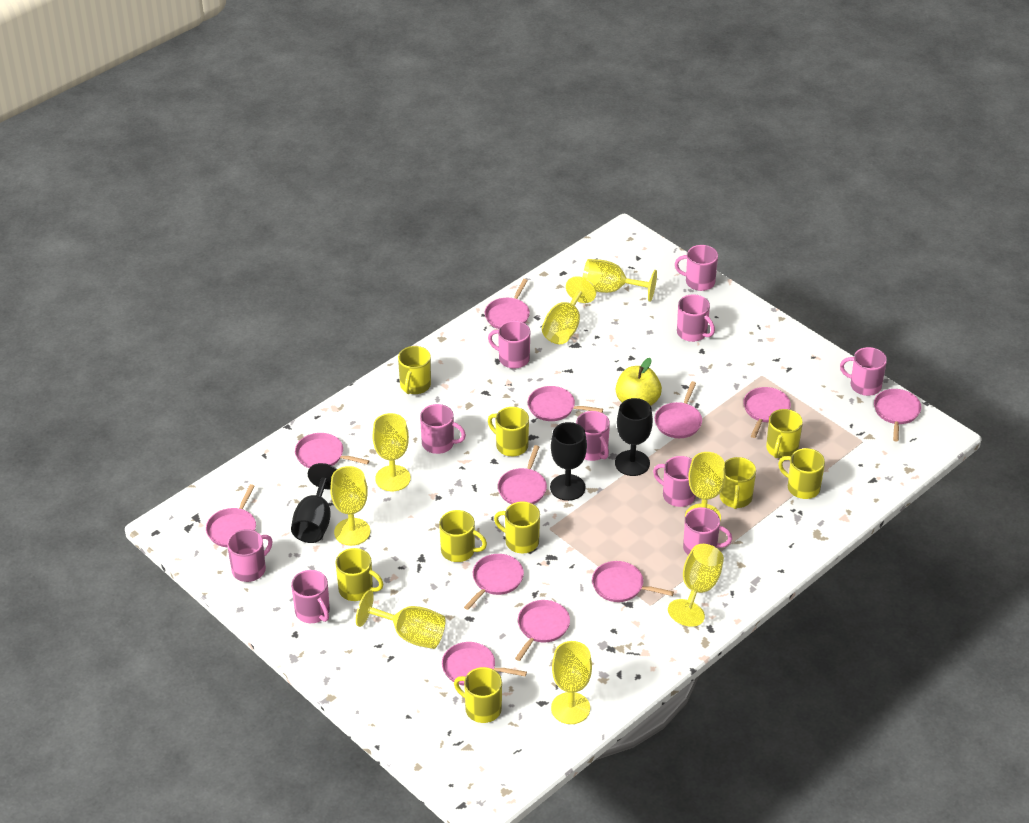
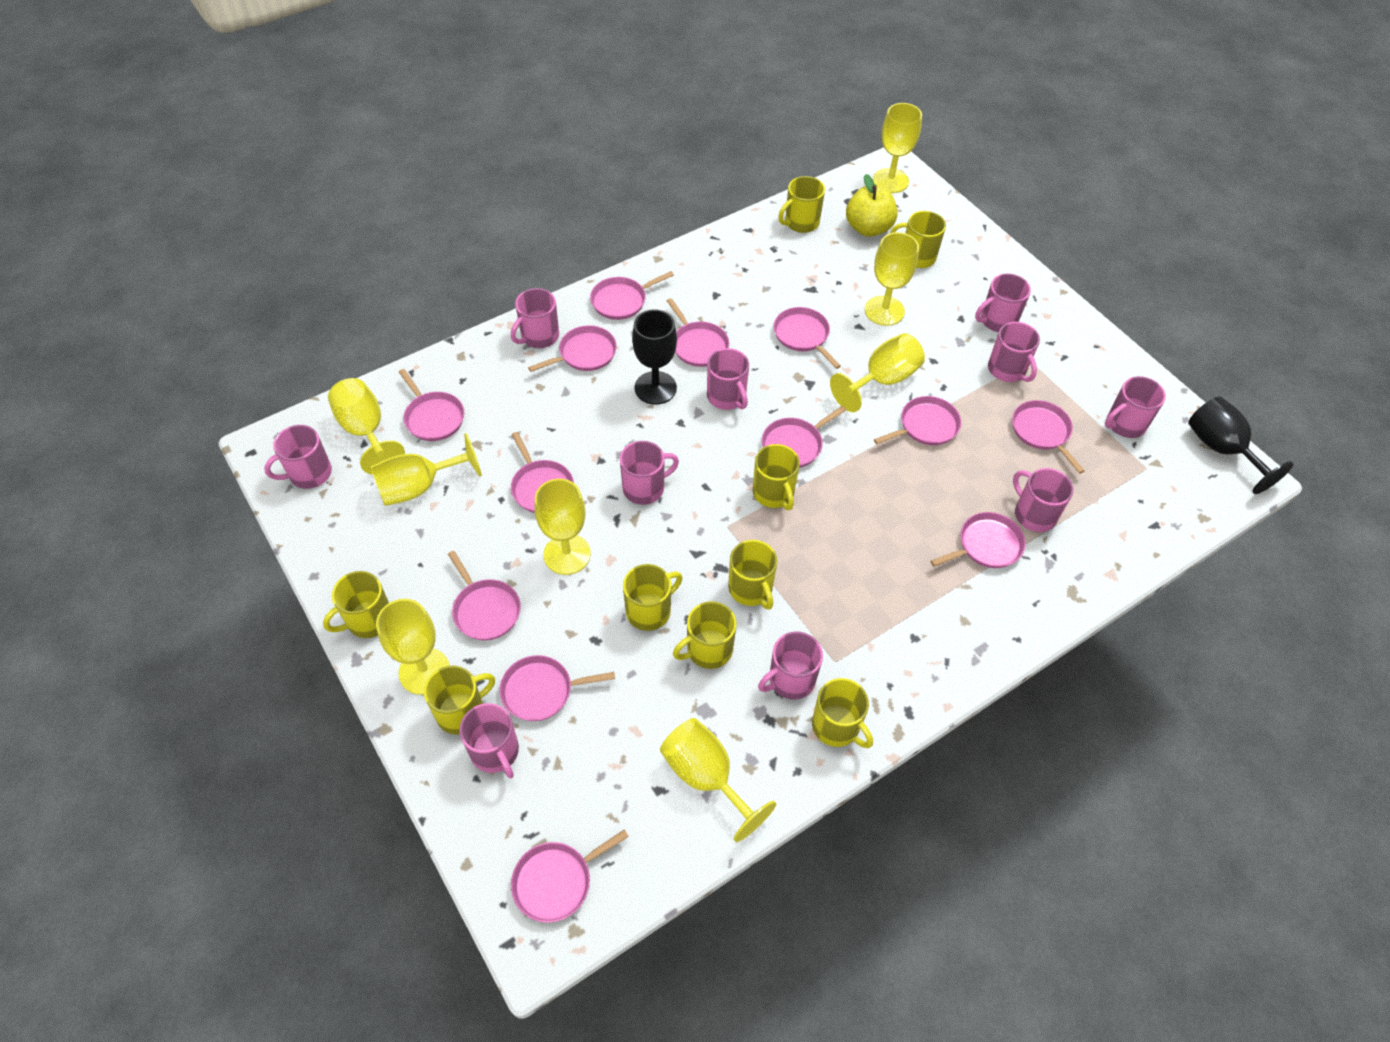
black goblet: 3 -> 2
pink pan: 12 -> 13

